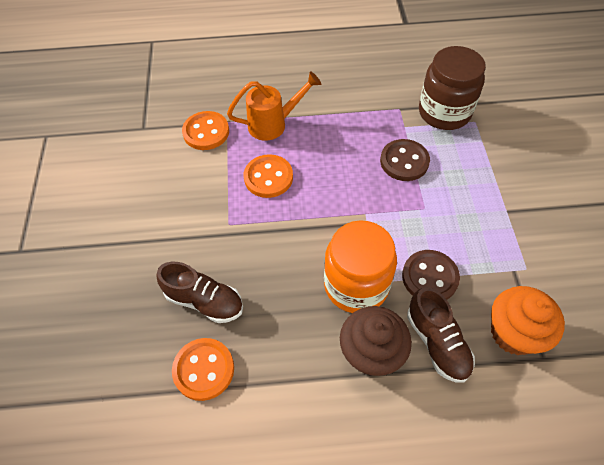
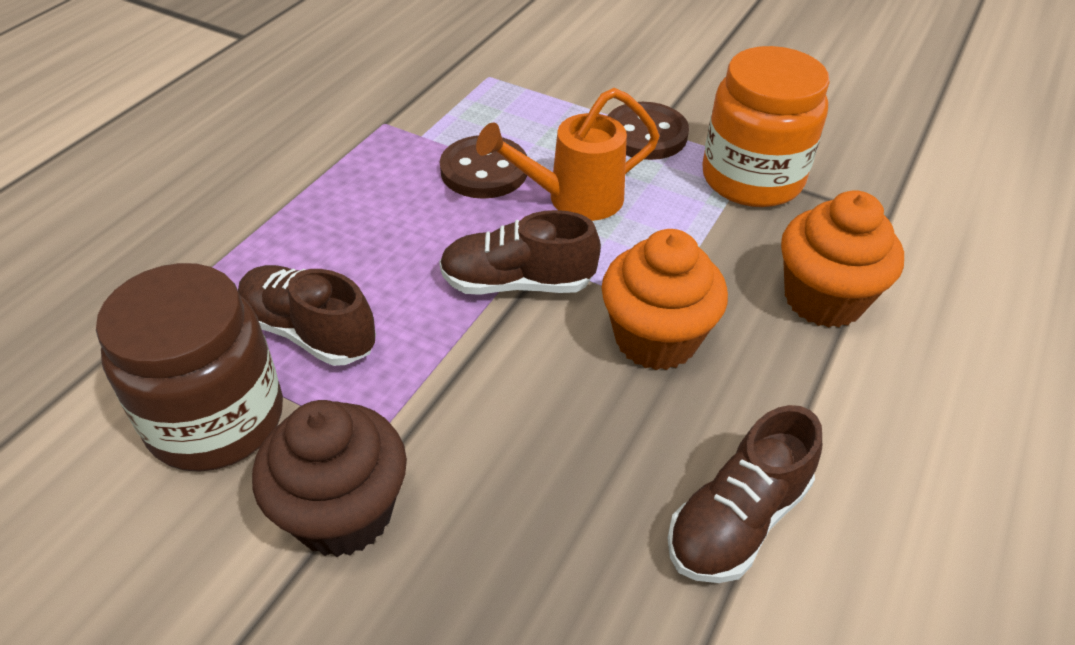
brown shoe: 2 -> 3
orange button: 3 -> 0
orange cupcake: 1 -> 2

